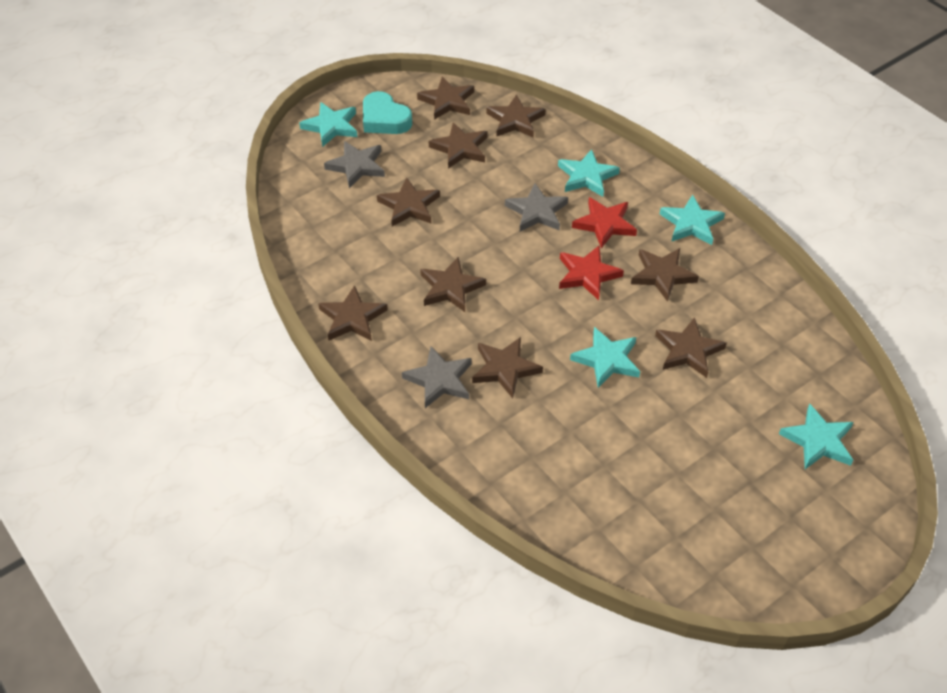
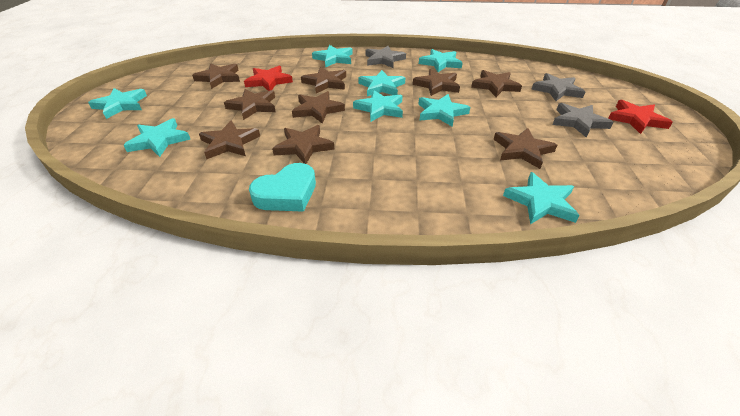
turquoise star: 5 -> 8

